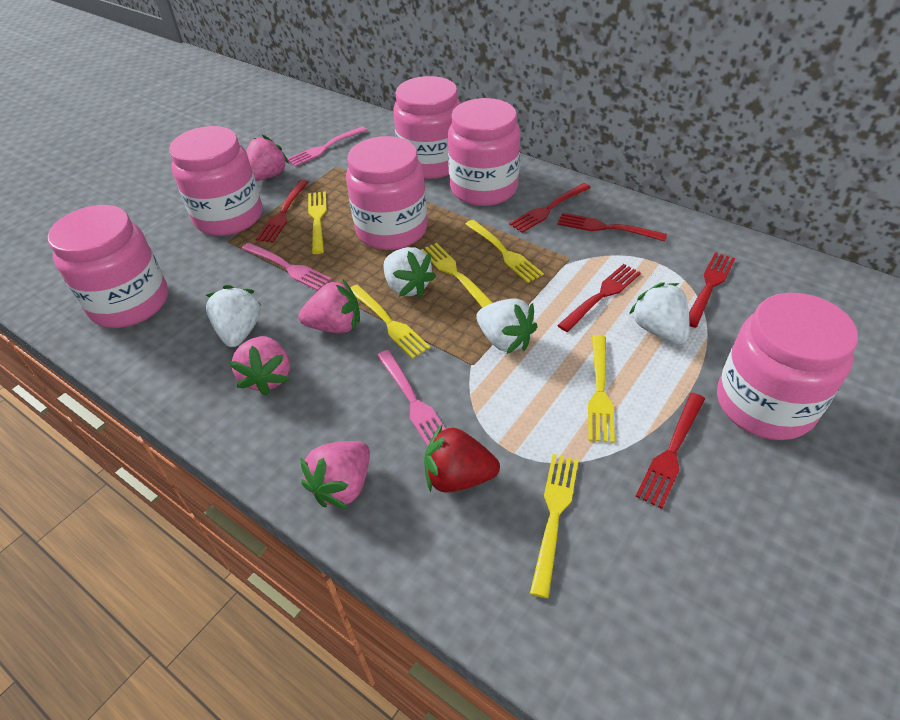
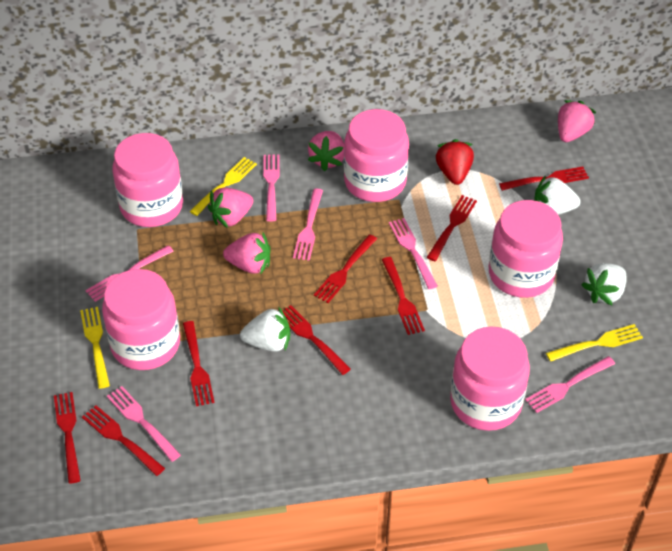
pink fork: 3 -> 6
pink jar: 6 -> 5
red fork: 6 -> 8
white strawberry: 4 -> 3
yellow fork: 6 -> 3

